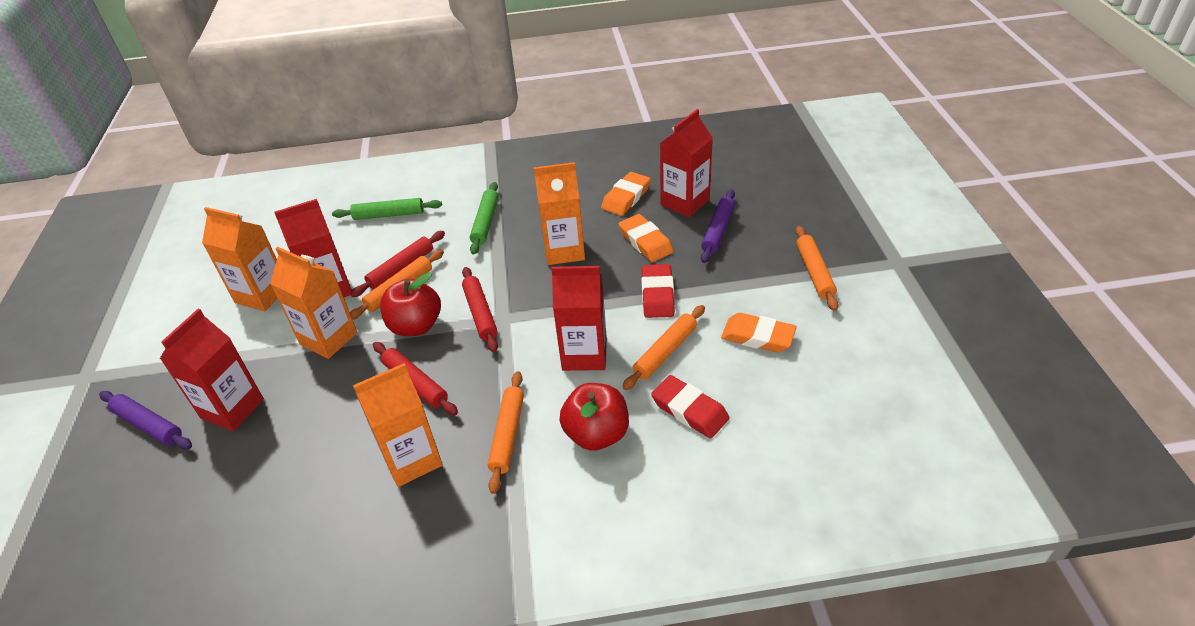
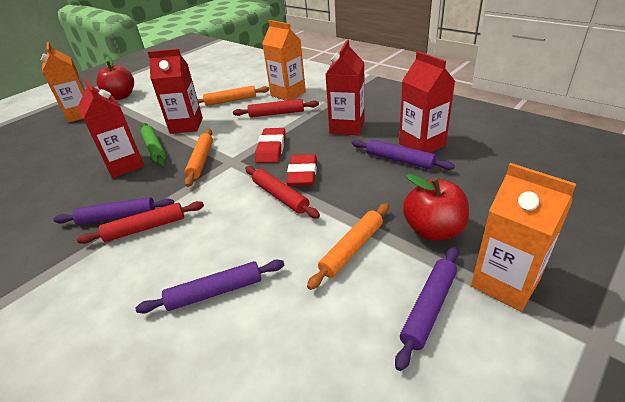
green rolling pin: 2 -> 1
orange carton: 4 -> 3
orange eraser: 3 -> 0
orange rolling pin: 4 -> 3
purple rolling pin: 2 -> 4

